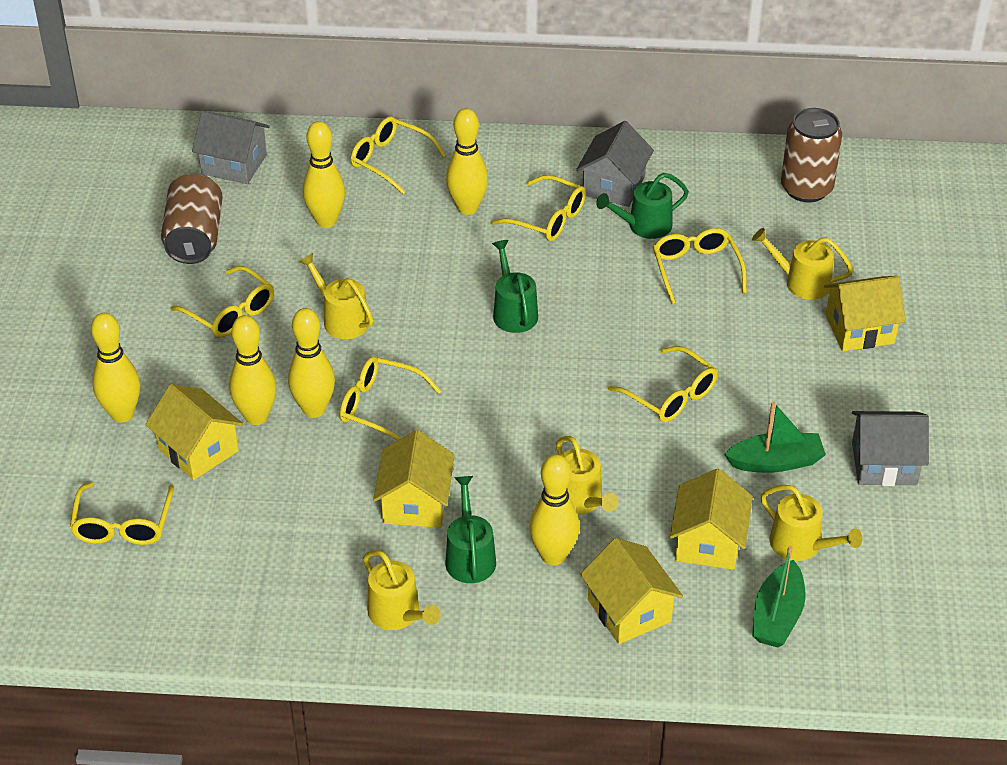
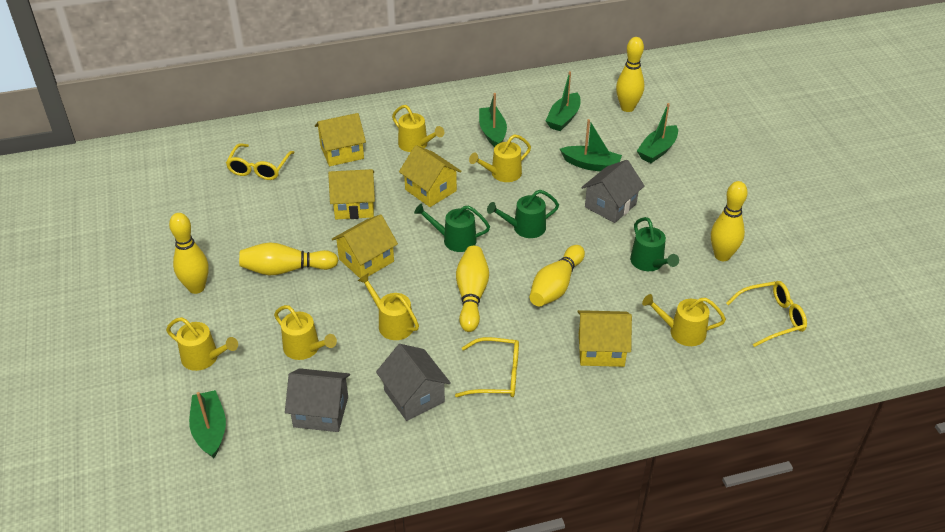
brown can: 2 -> 0
green boat: 2 -> 5
yellow glasses: 7 -> 3
yellow watering can: 5 -> 6

